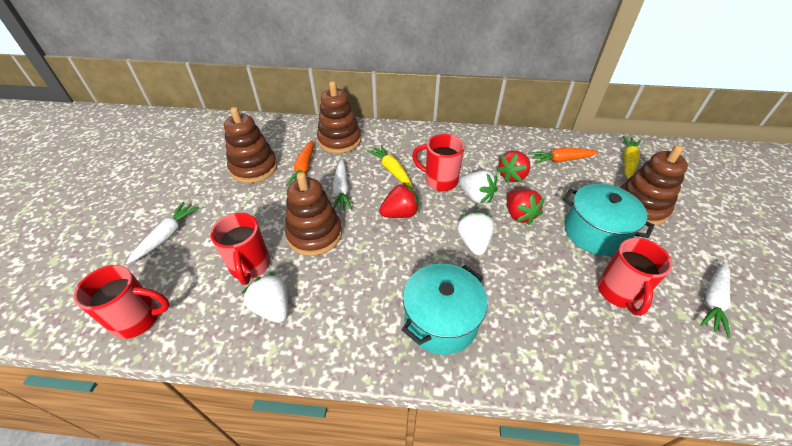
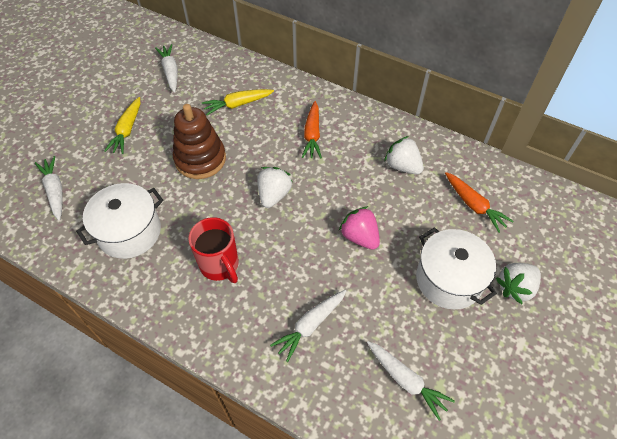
brown stacking toy: 4 -> 1
pink strawberry: 0 -> 1
red mug: 4 -> 1
red strawberry: 3 -> 0
turquoise pot: 2 -> 0
white carrot: 3 -> 4
white pot: 0 -> 2

